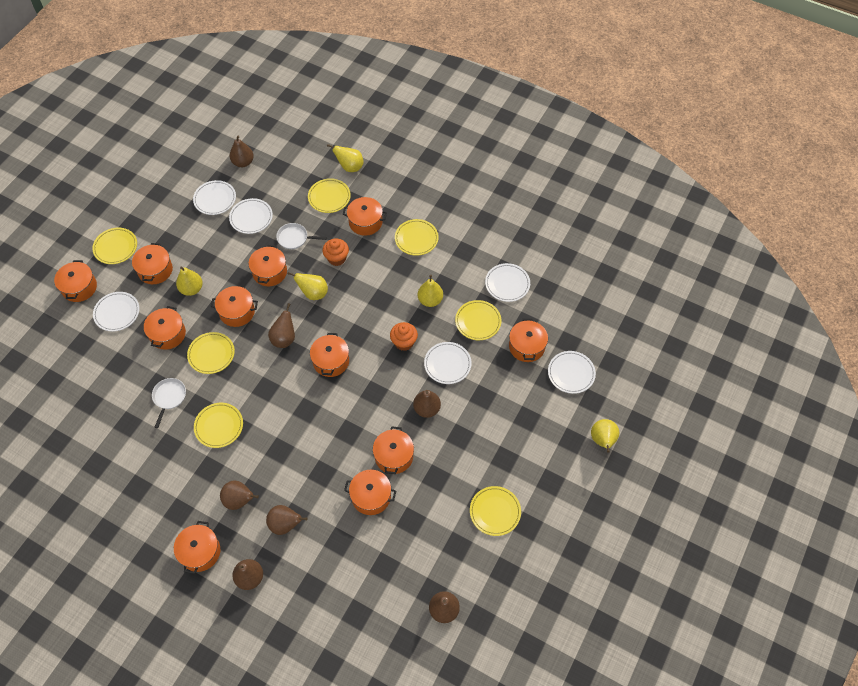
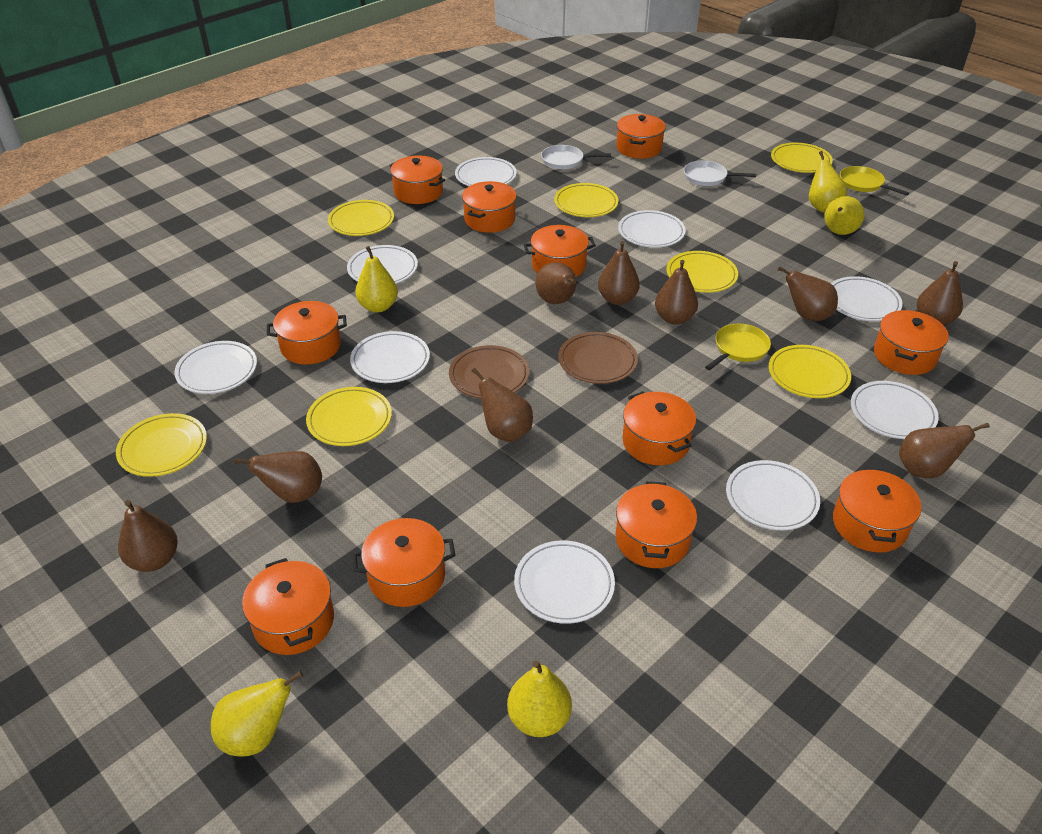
brown pear: 7 -> 9
brown plate: 0 -> 2
orange cupcake: 2 -> 0
white plate: 6 -> 9
yellow pan: 0 -> 2

